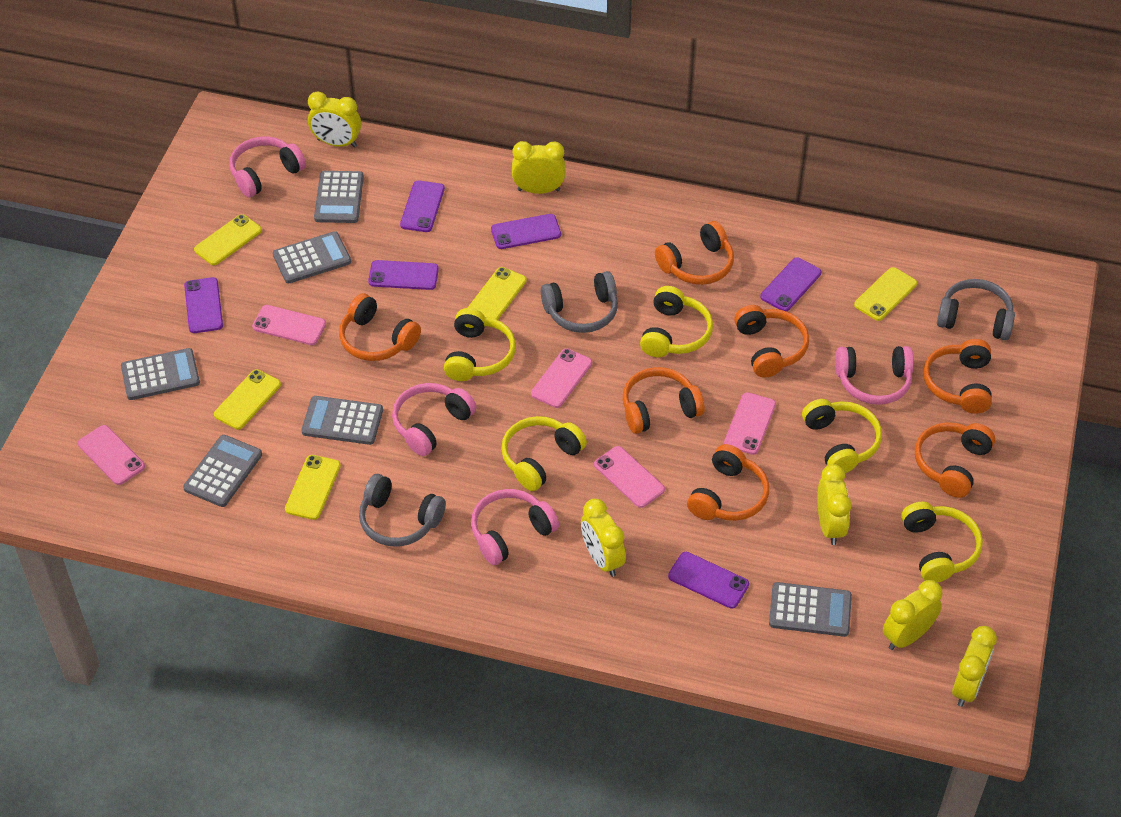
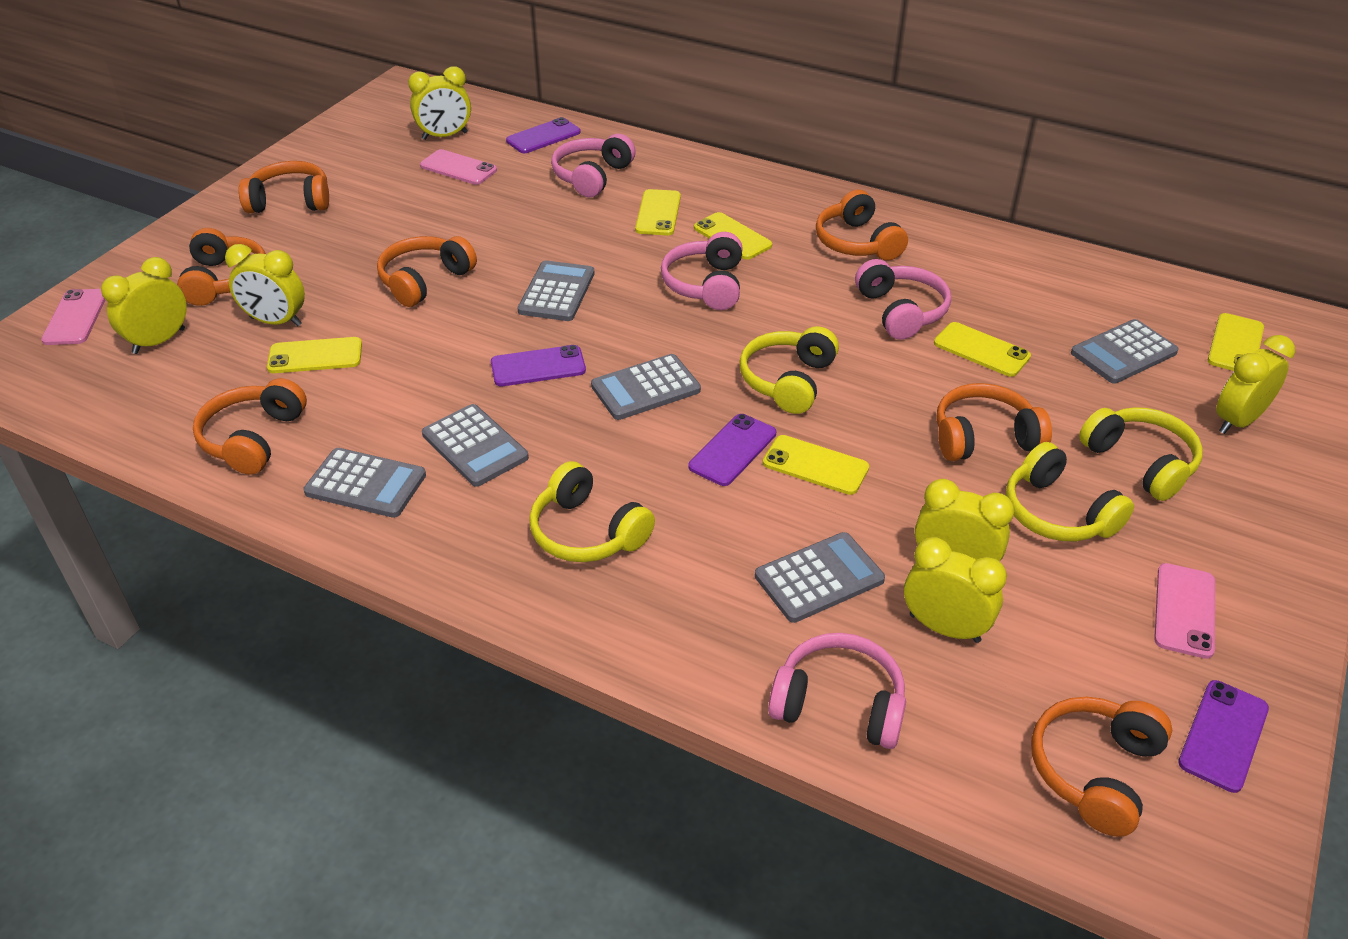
grey headphones: 3 -> 0
pink phone: 5 -> 3
purple phone: 6 -> 4
yellow headphones: 5 -> 4
yellow phone: 5 -> 6

